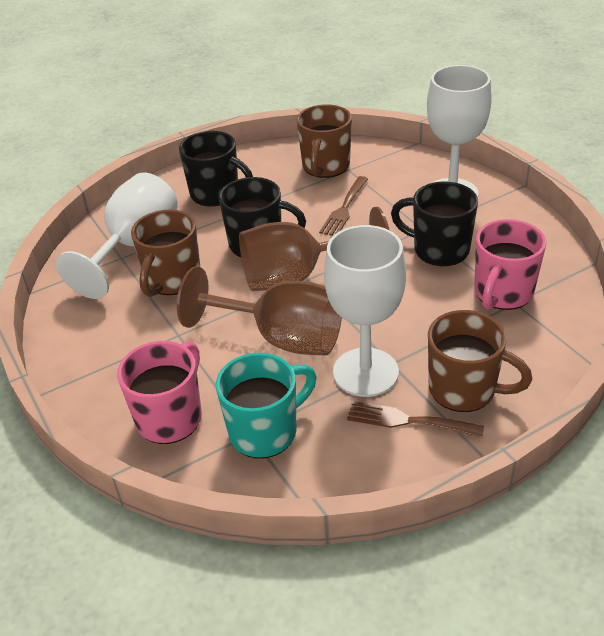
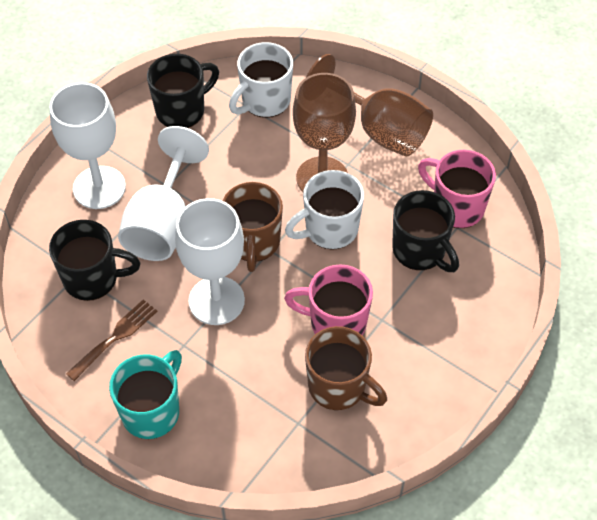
brown fork: 2 -> 1
brown mug: 3 -> 2
white mug: 0 -> 2

